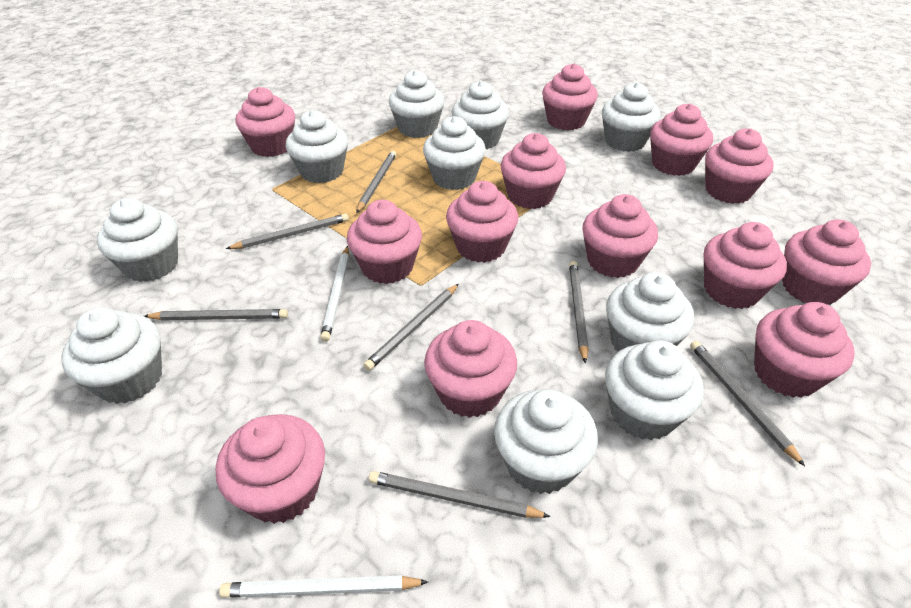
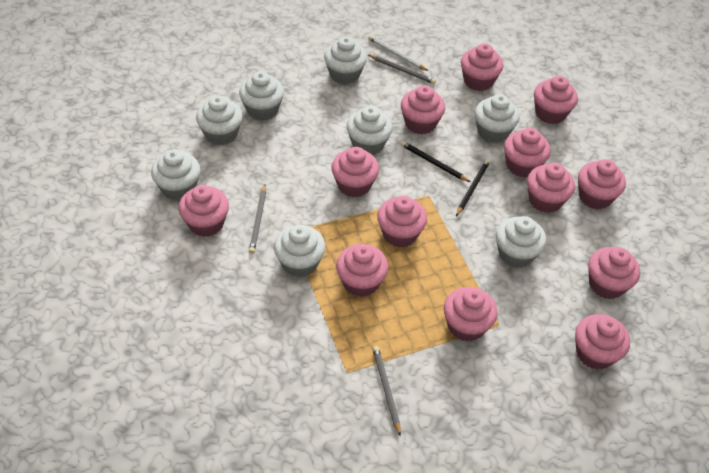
black pencil: 0 -> 2
grey pencil: 7 -> 3
white cupcake: 10 -> 8
white pencil: 2 -> 1

